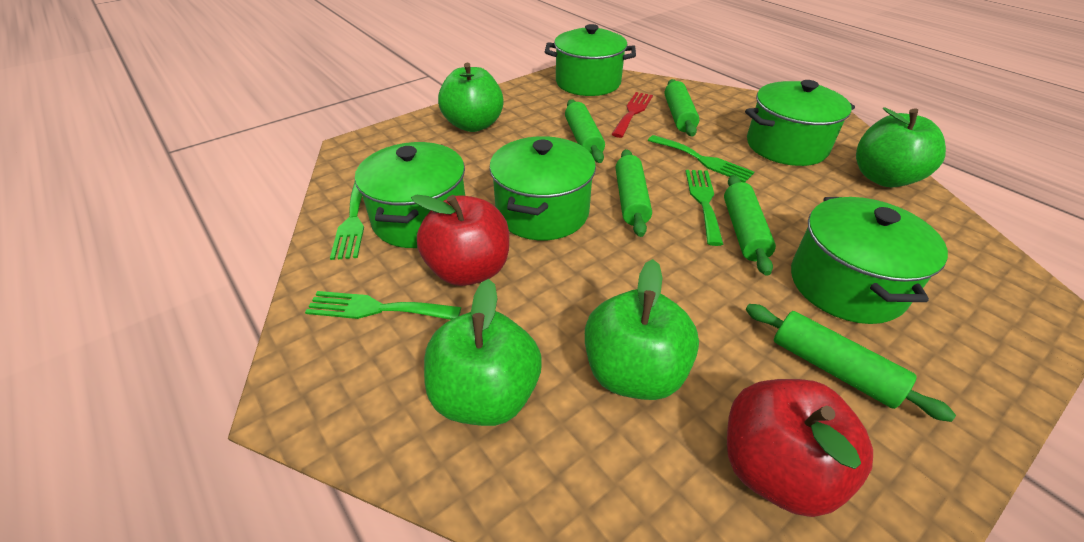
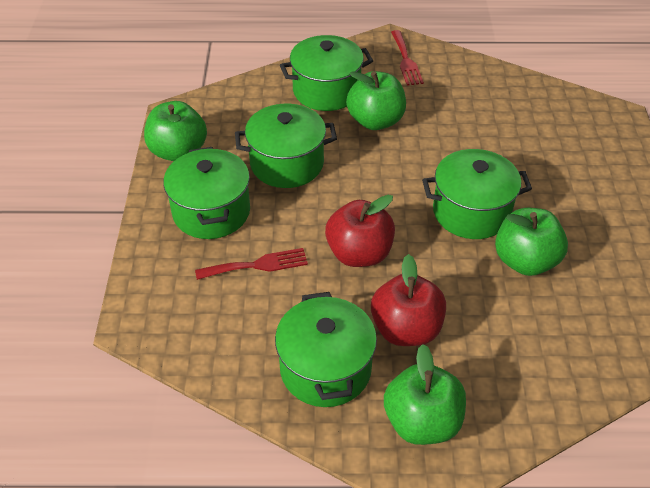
green fork: 4 -> 0
green rolling pin: 5 -> 0
red fork: 1 -> 2

